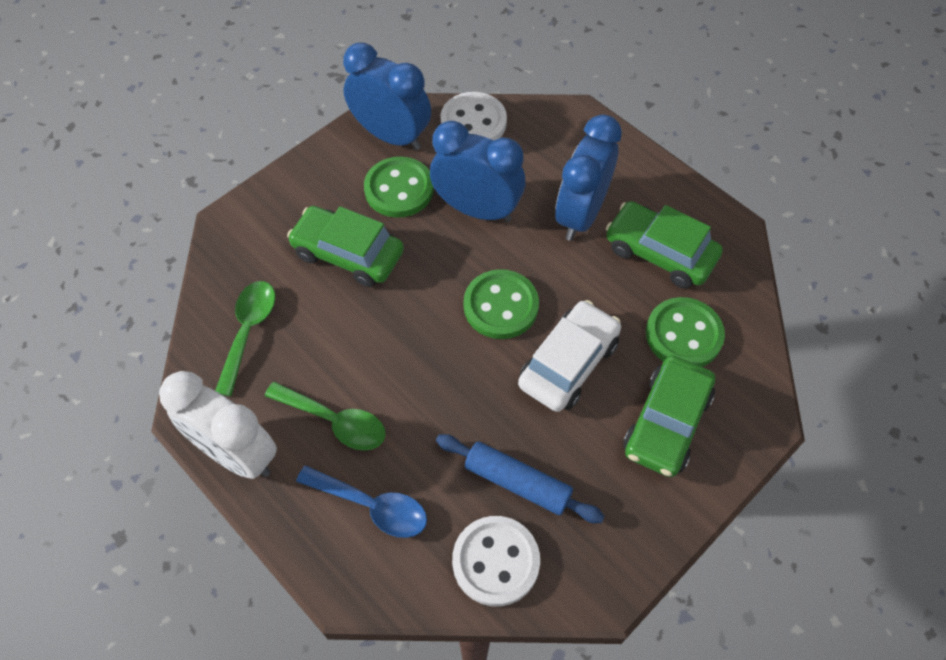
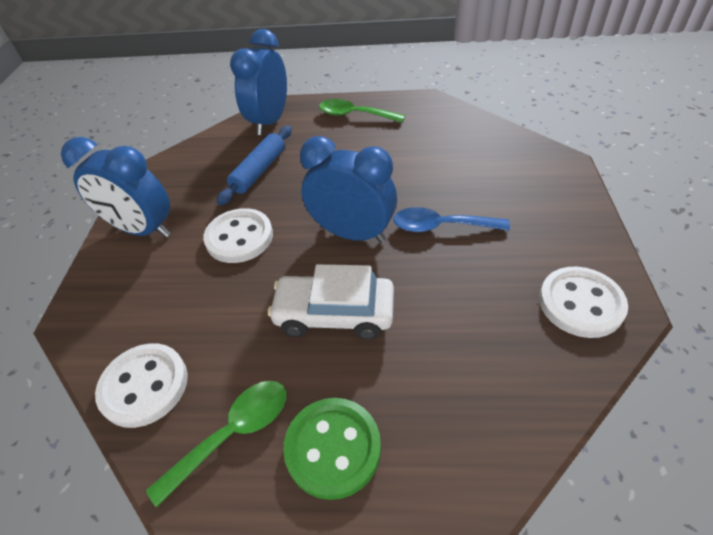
green button: 3 -> 1
green car: 3 -> 0
white button: 2 -> 3
white clock: 1 -> 0

